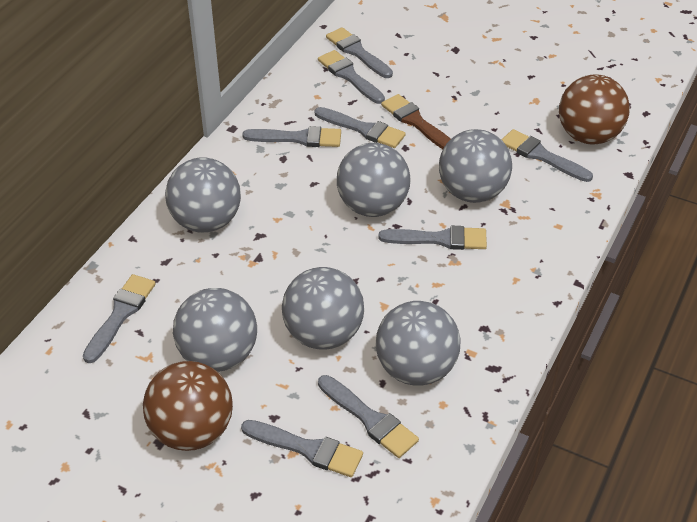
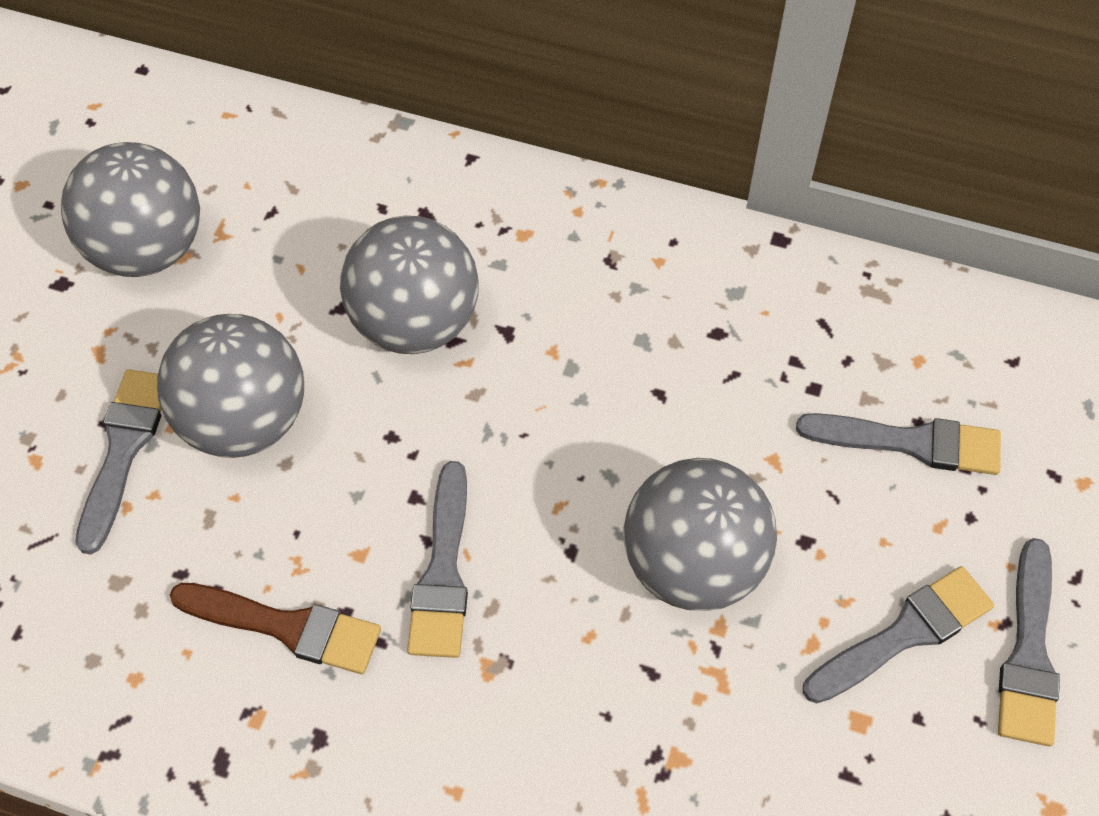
brown ball: 2 -> 0
grey ball: 6 -> 4
grey brush: 9 -> 5

